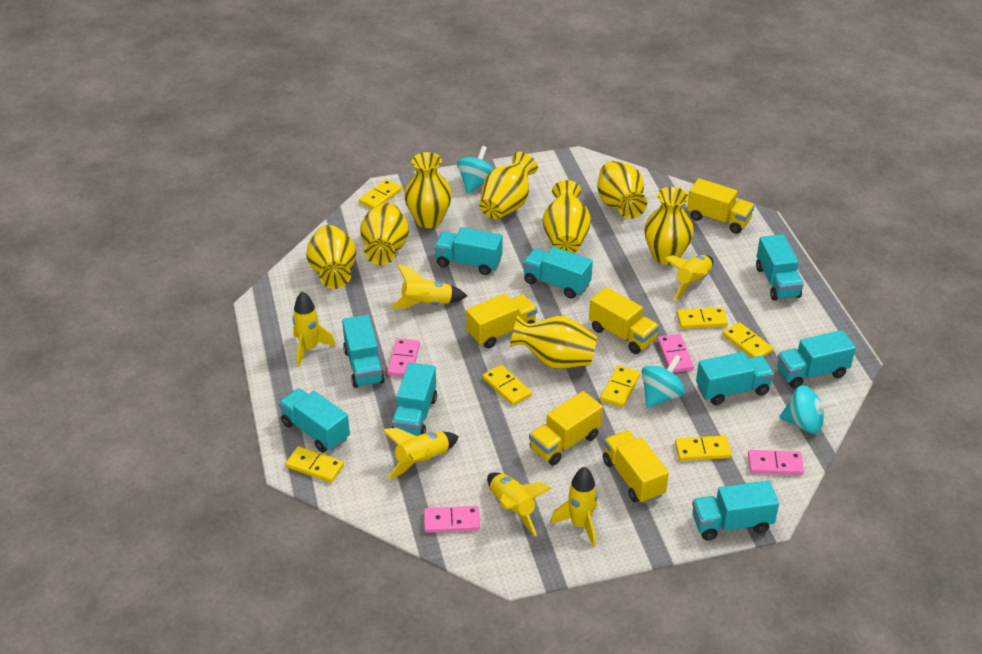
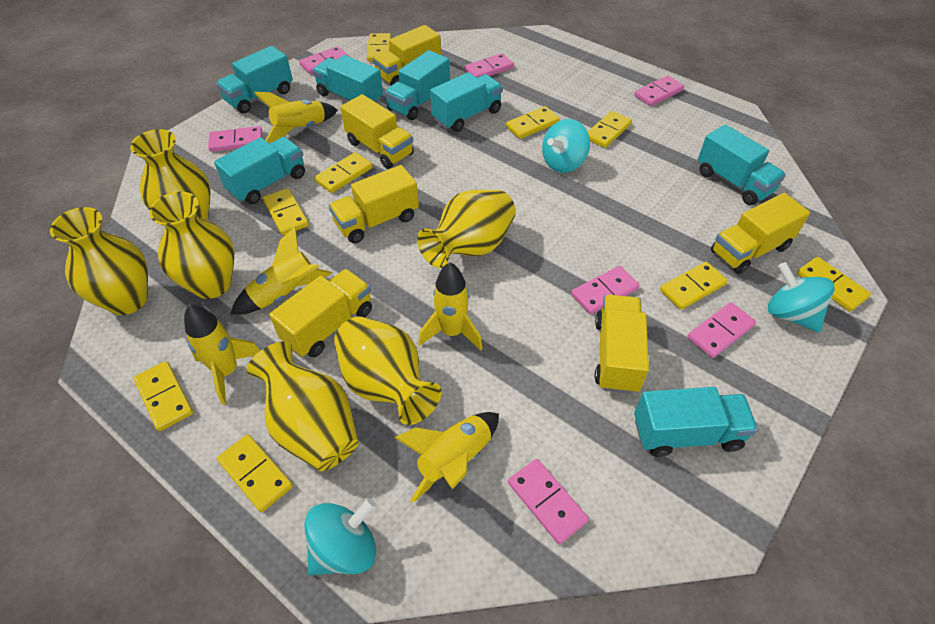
pink domino: 4 -> 7
turquoise truck: 9 -> 7
yellow domino: 7 -> 9
yellow rocket: 6 -> 5
yellow truck: 5 -> 6
yellow vase: 8 -> 6

